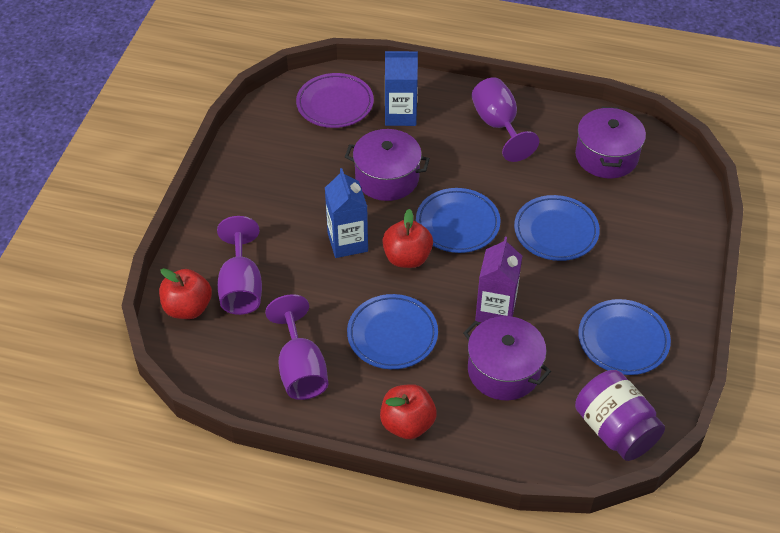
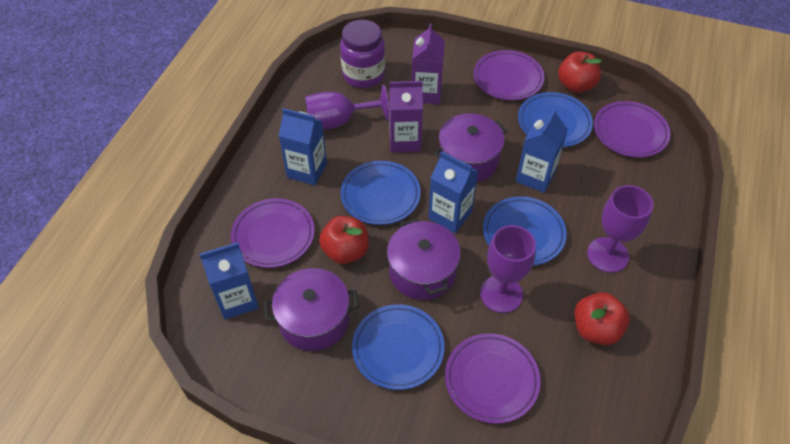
blue carton: 2 -> 4
purple carton: 1 -> 2
purple plate: 1 -> 4

